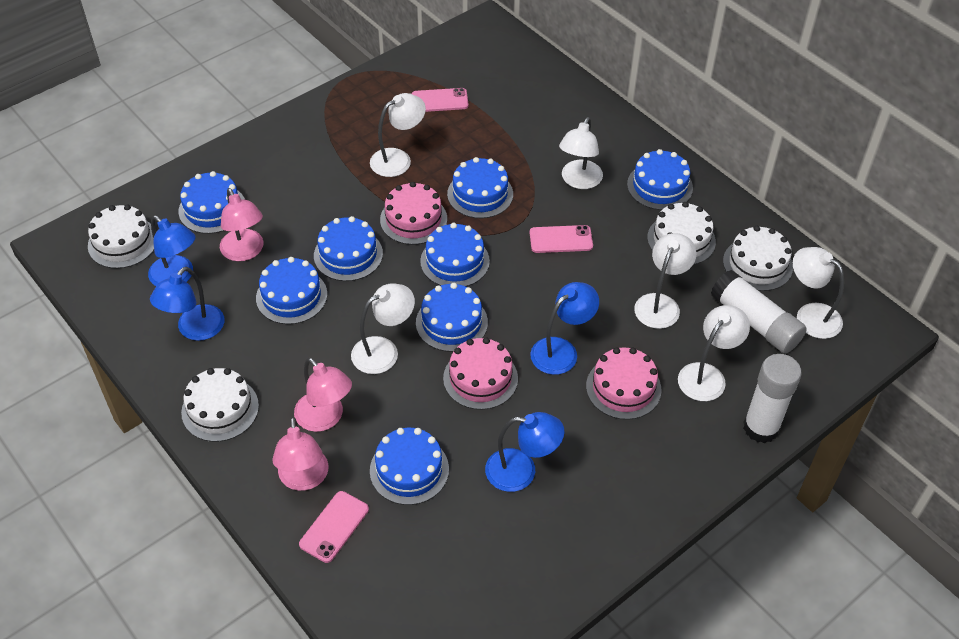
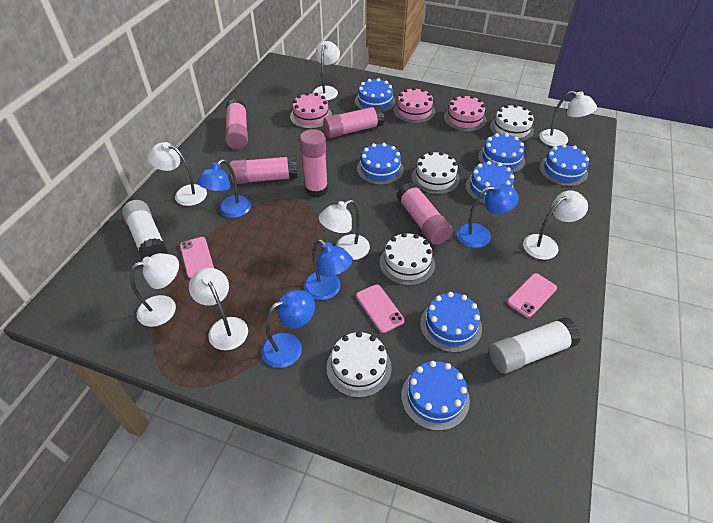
blue cake: 8 -> 7
pink glue stick: 0 -> 5
pink lamp: 3 -> 0
white lamp: 6 -> 7

